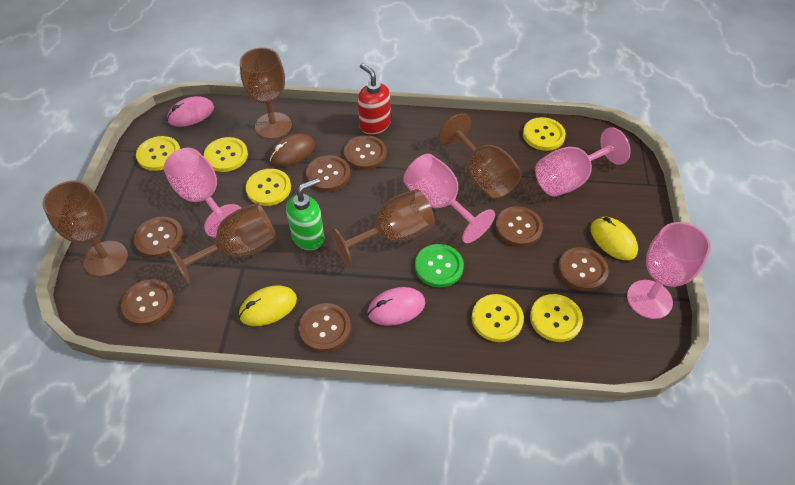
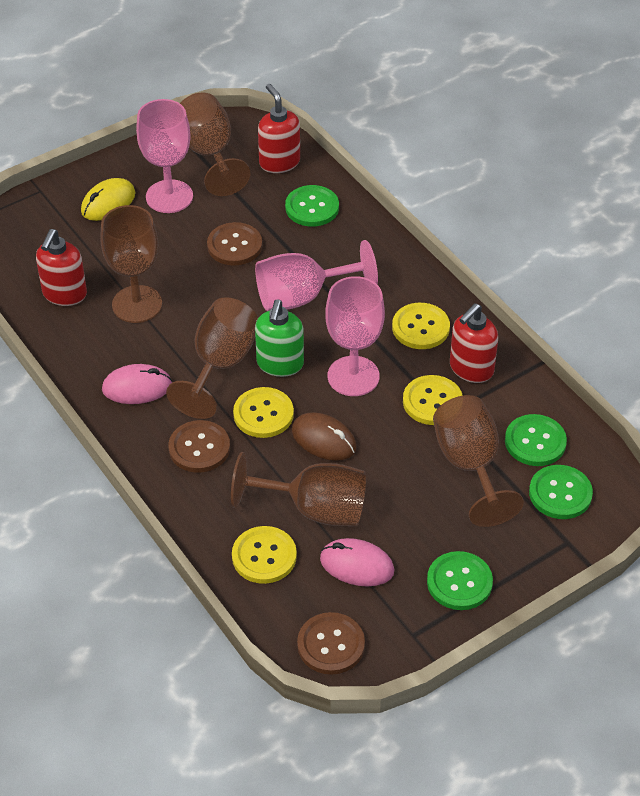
brown button: 7 -> 3
green button: 1 -> 4
pink goblet: 4 -> 3
red soap dispenser: 1 -> 3
yellow button: 6 -> 4
yellow mouse: 2 -> 1

